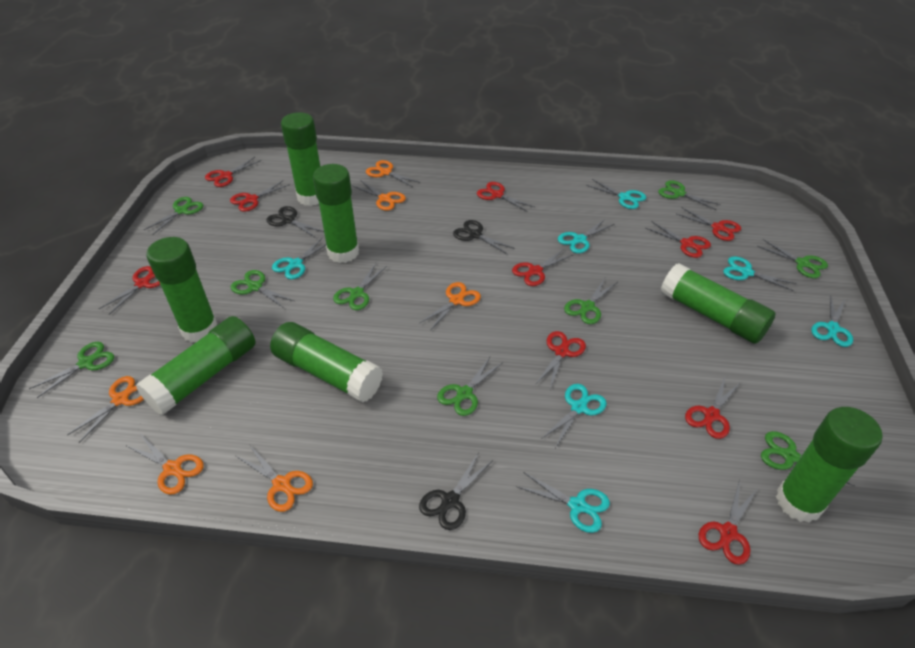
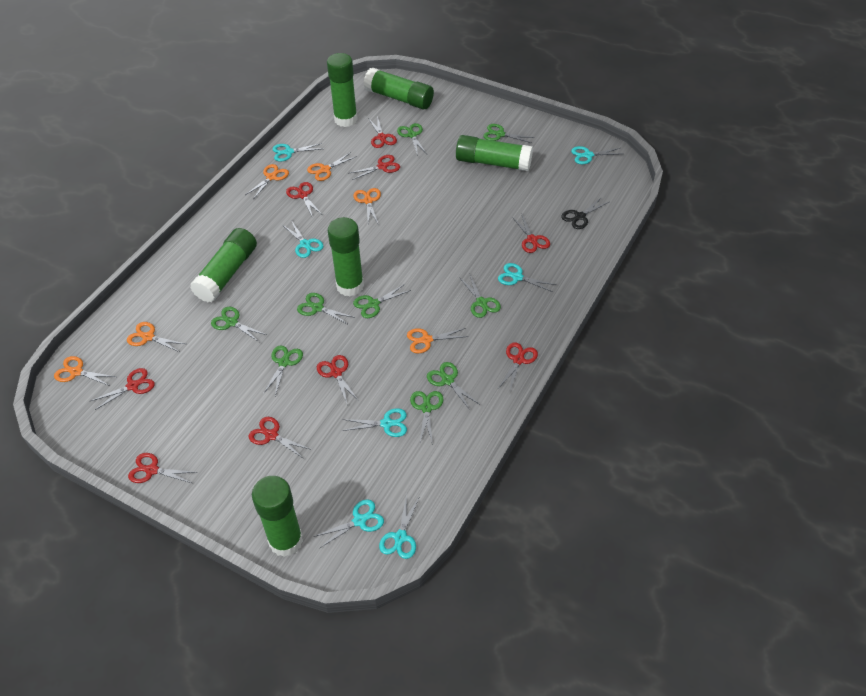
black scissors: 3 -> 1
green glue stick: 7 -> 6
red scissors: 10 -> 9

